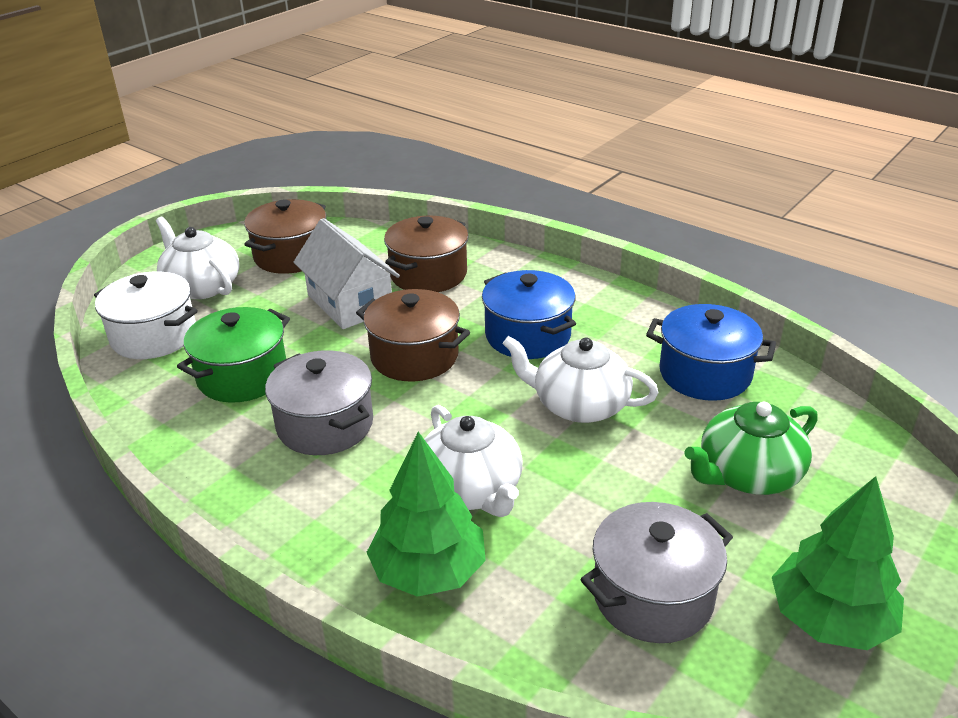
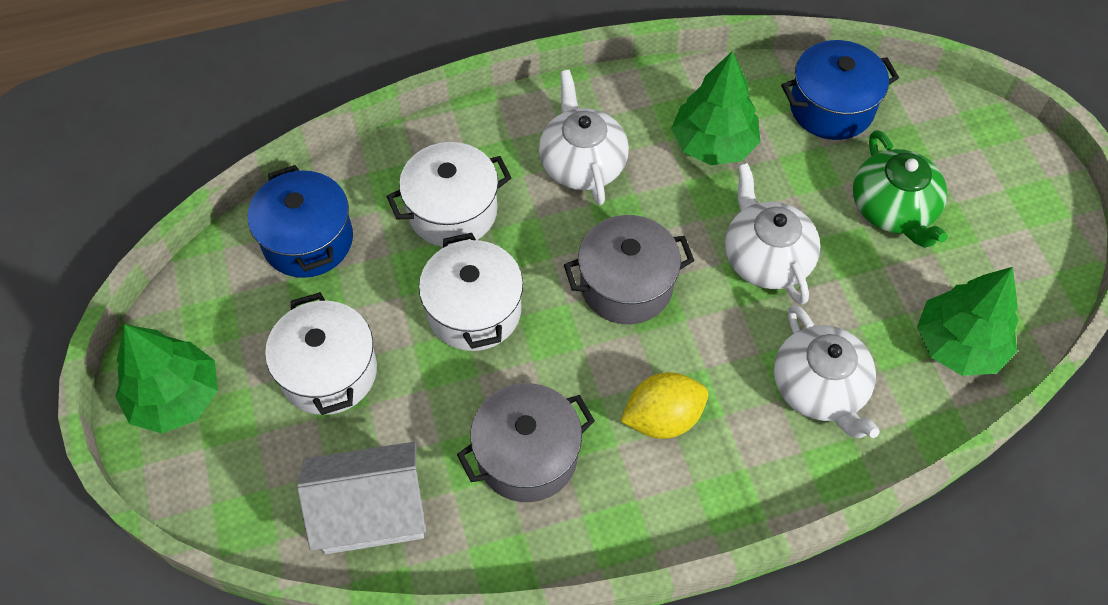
brown pot: 3 -> 0
green pot: 1 -> 0
green tree: 2 -> 3
white pot: 1 -> 3
yellow lemon: 0 -> 1

